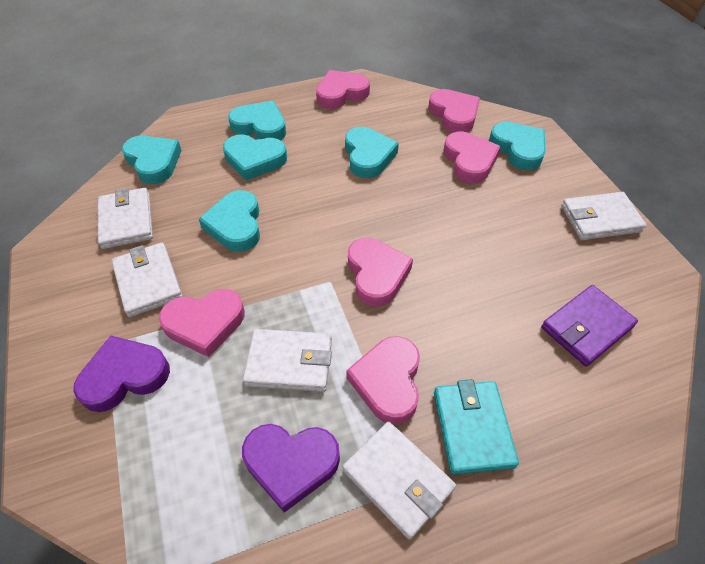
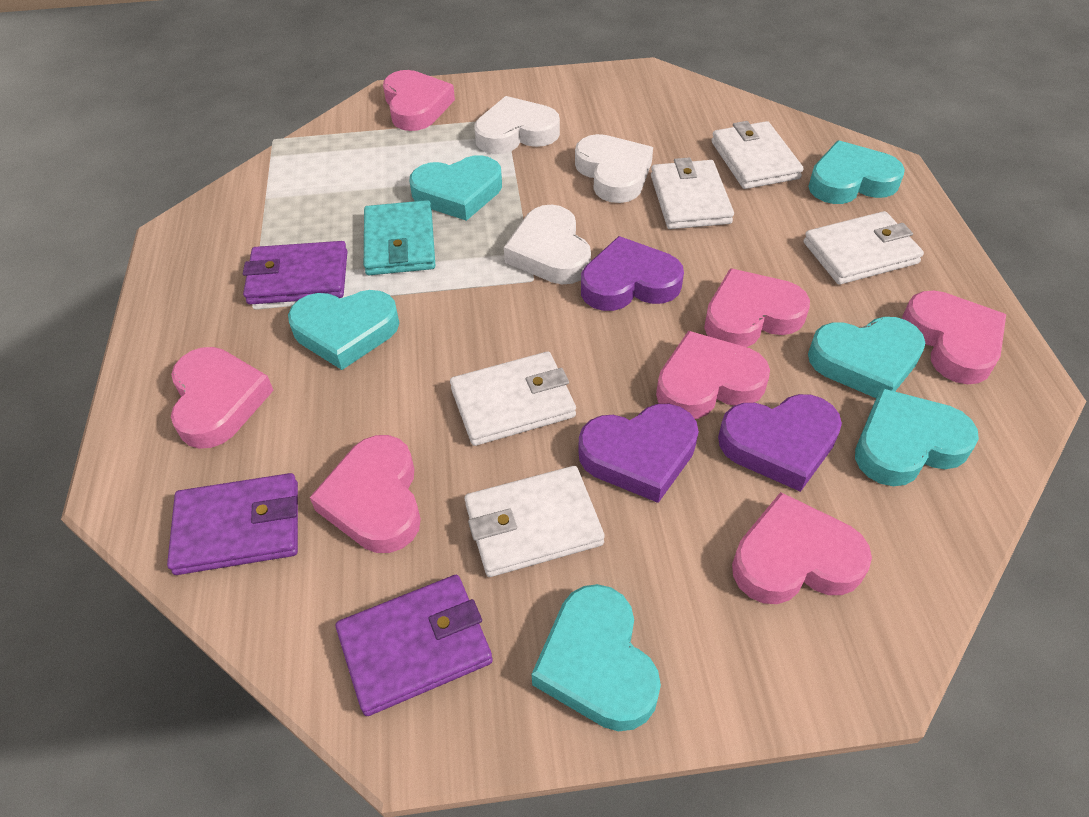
pink heart: 6 -> 7
purple heart: 2 -> 3
purple wallet: 1 -> 3
white heart: 0 -> 3

